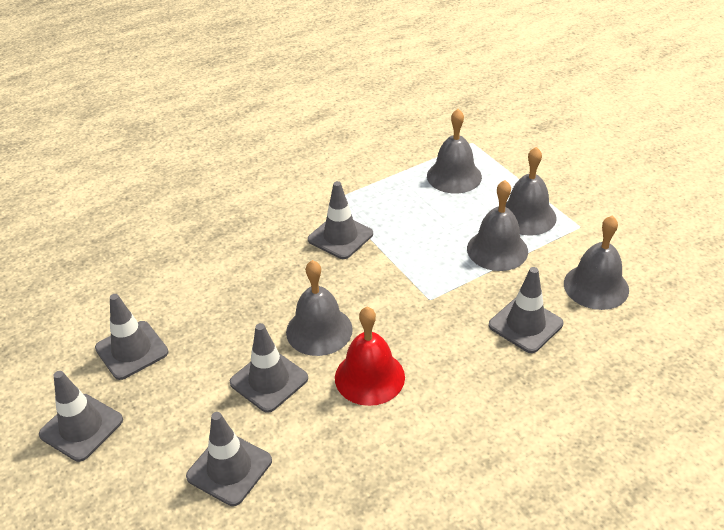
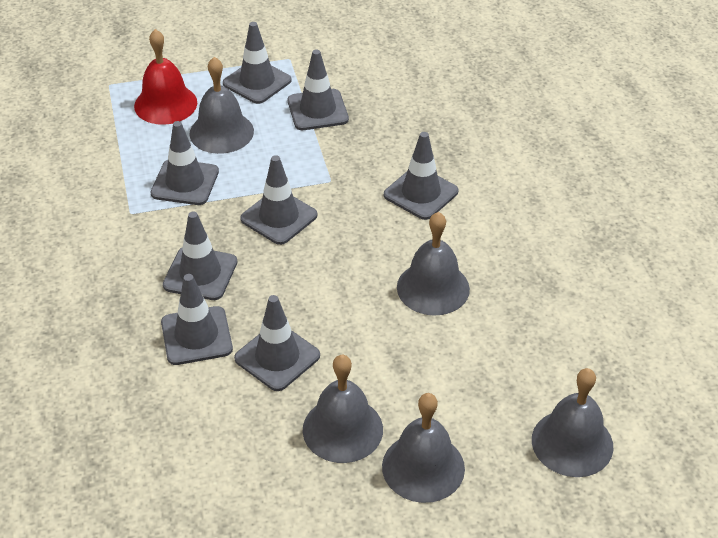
grey traffic cone: 6 -> 8

